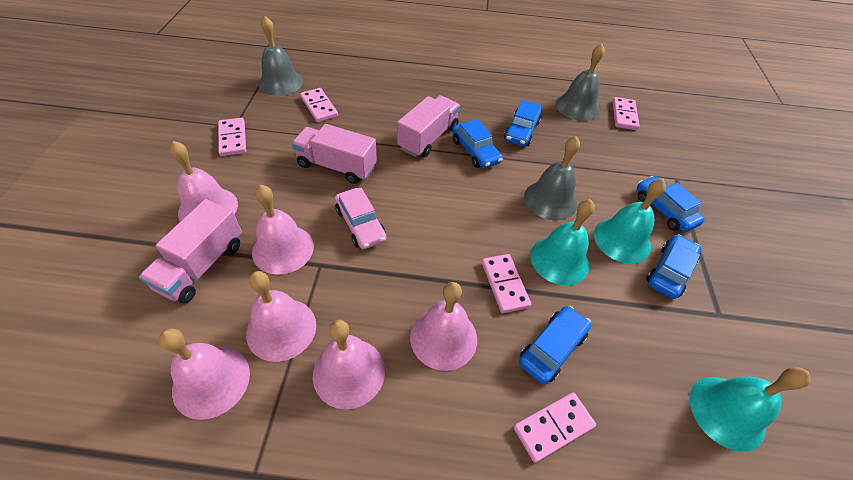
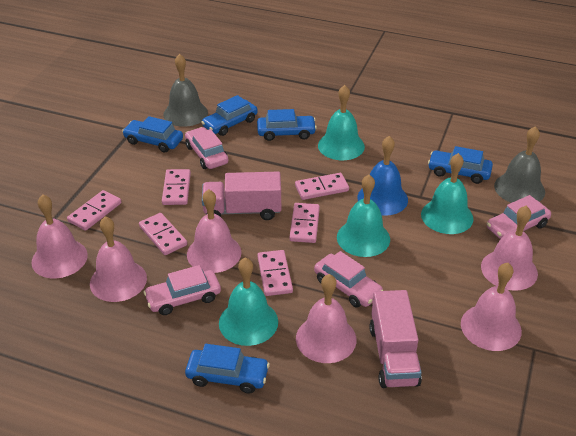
blue bell: 0 -> 1
grey bell: 3 -> 2
pink car: 1 -> 4
pink domino: 5 -> 6
pink truck: 3 -> 2
turquoise bell: 3 -> 4

